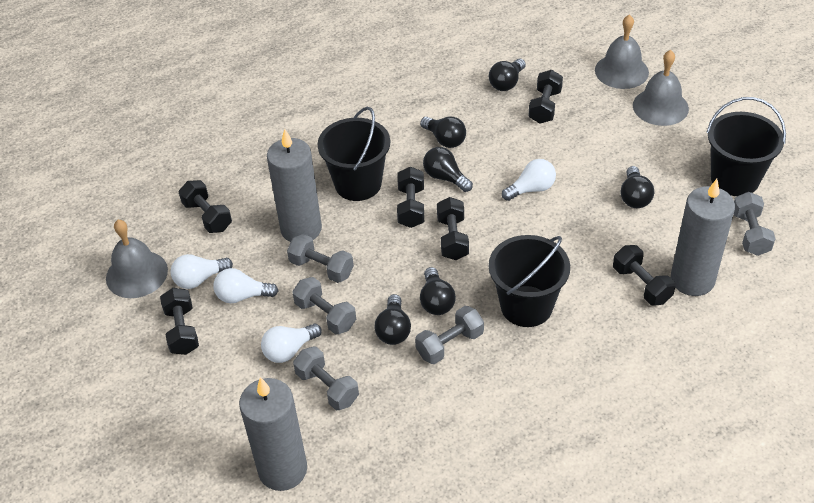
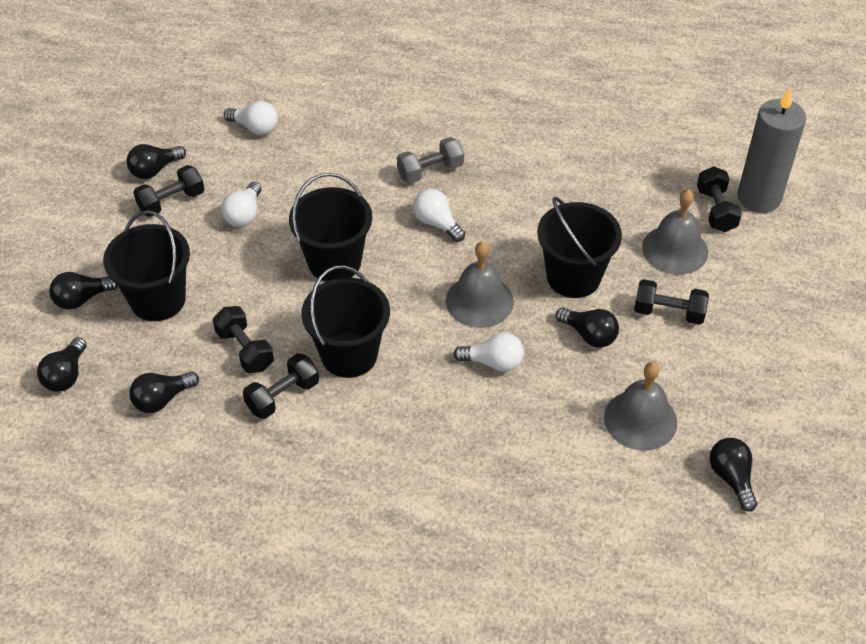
black bucket: 3 -> 4
black dumbbell: 6 -> 5
grey candle: 3 -> 1
grey dumbbell: 5 -> 1

